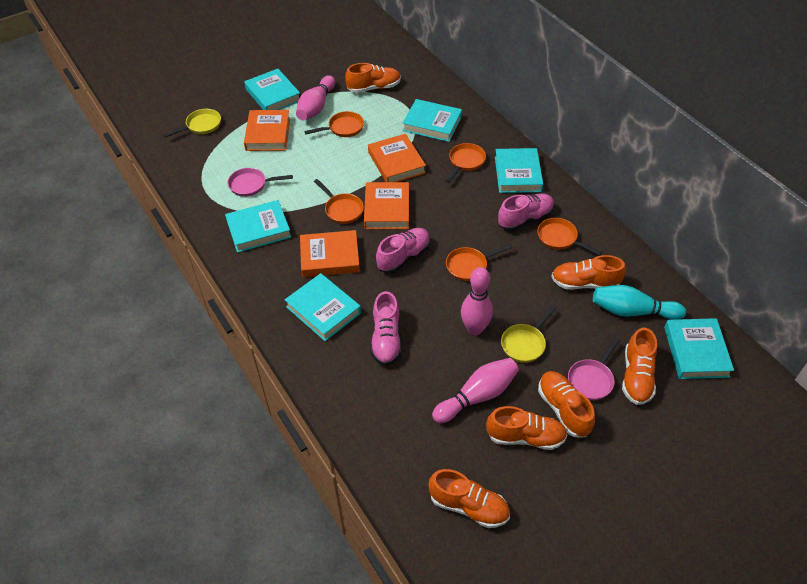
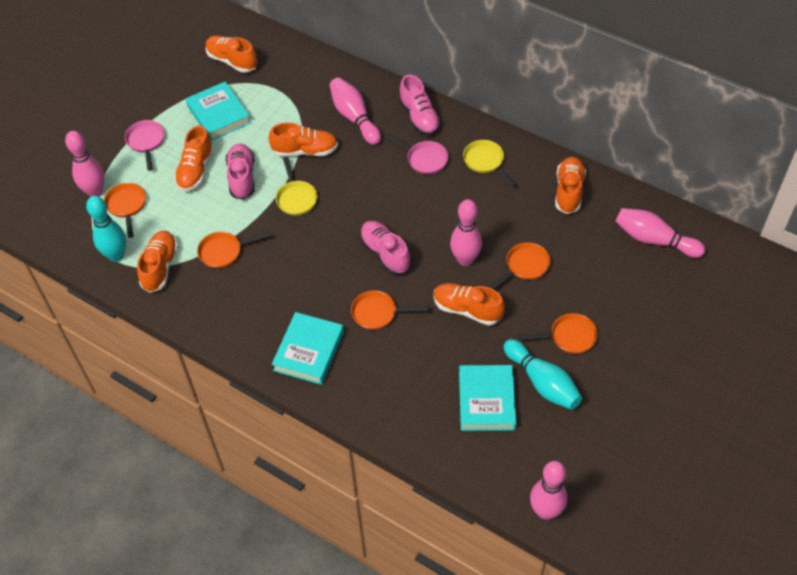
orange book: 4 -> 0
pink bowling pin: 3 -> 5
turquoise book: 6 -> 3
turquoise bowling pin: 1 -> 2

